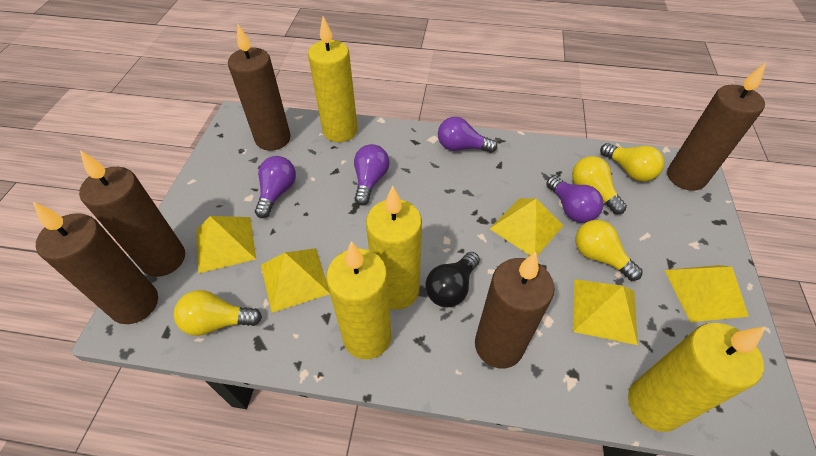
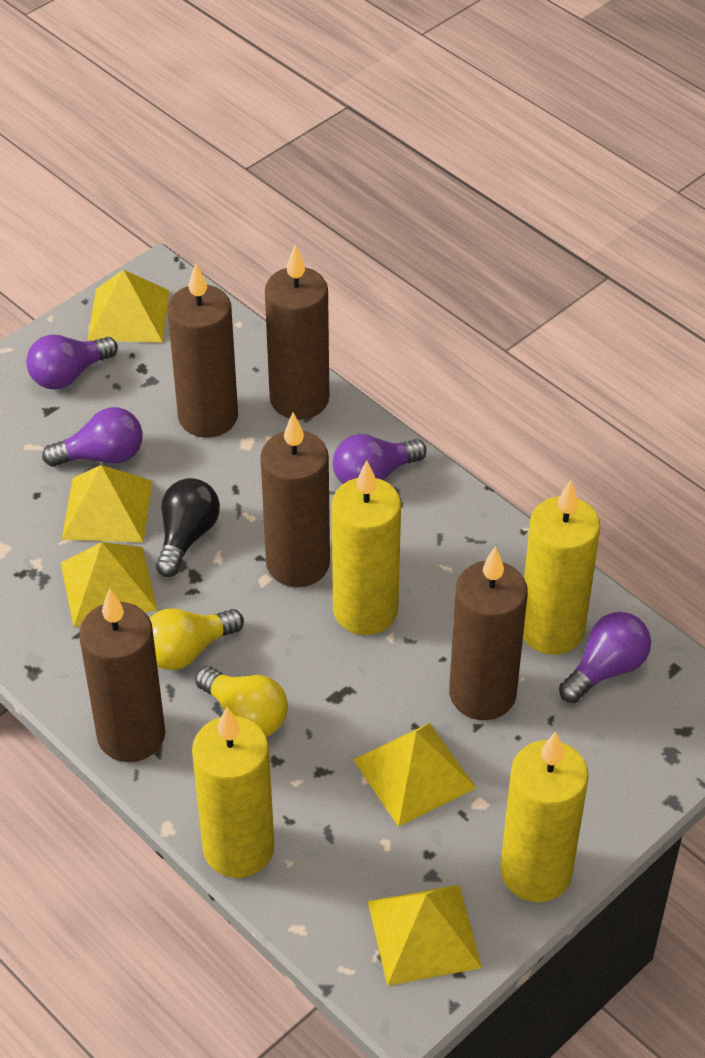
yellow light bulb: 4 -> 2

